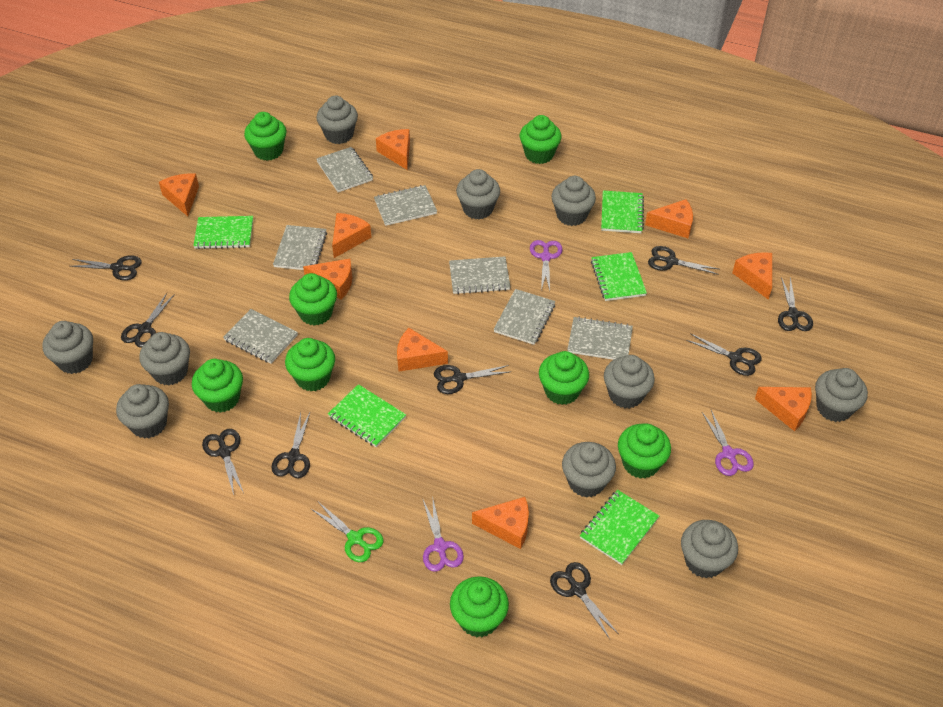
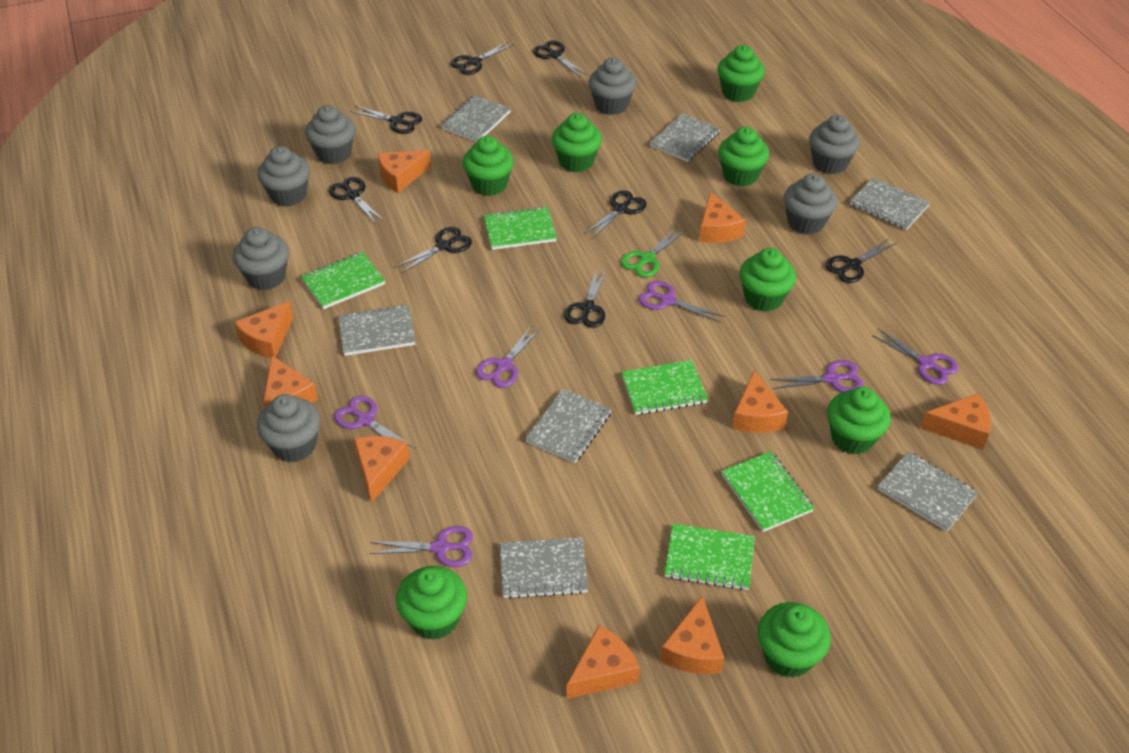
black scissors: 9 -> 8
grey cupcake: 10 -> 7
purple scissors: 3 -> 6

